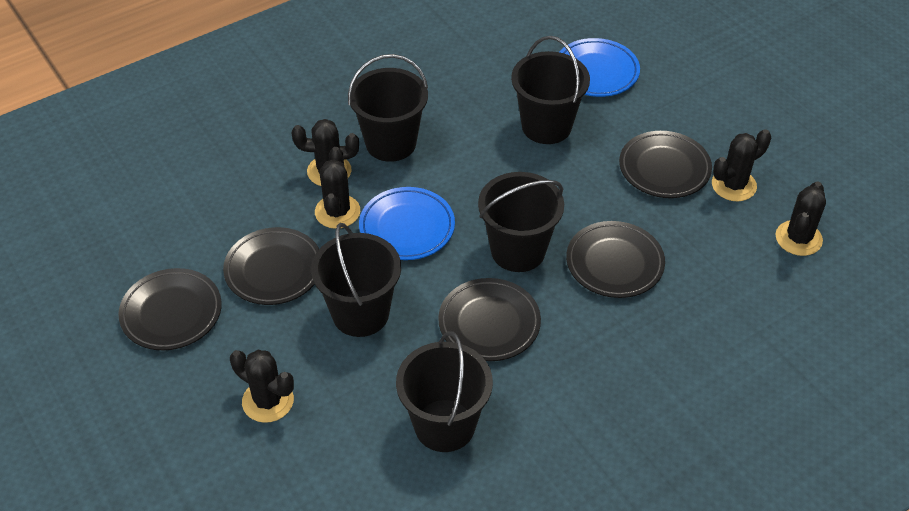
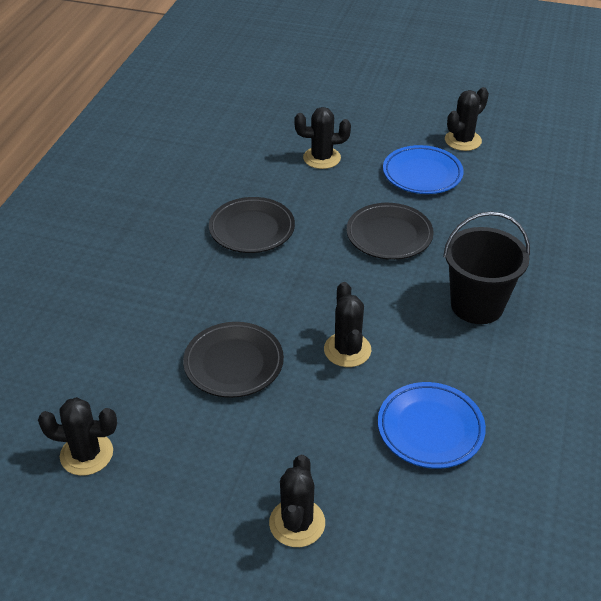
black bucket: 5 -> 1
black plate: 5 -> 3

